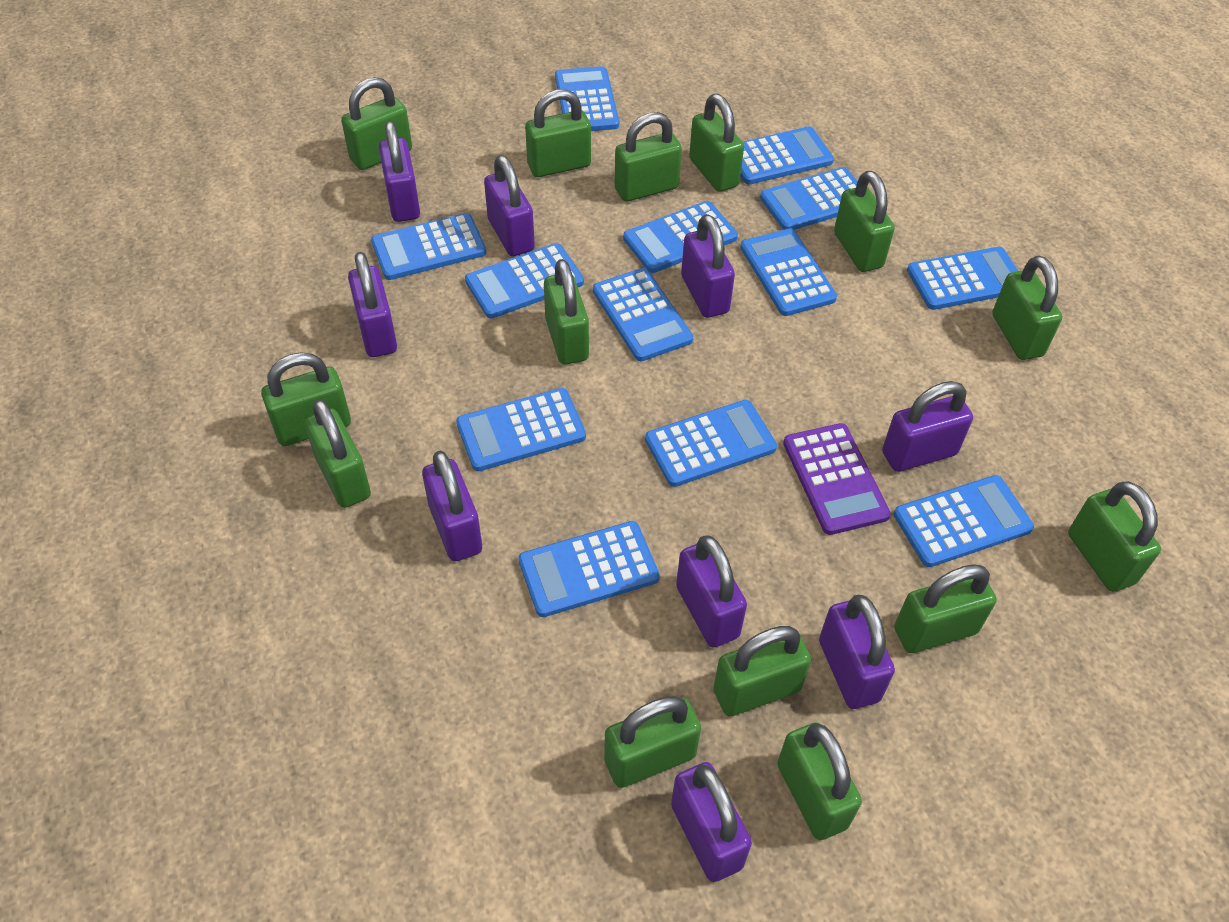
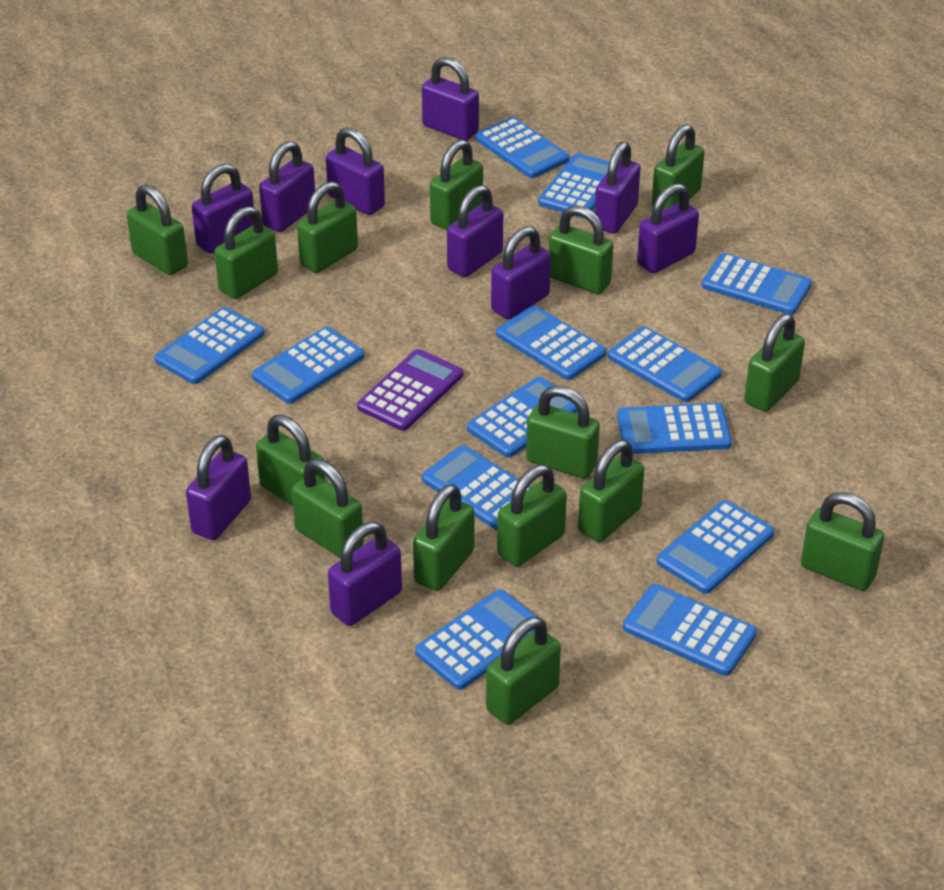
green padlock: 14 -> 15
purple padlock: 9 -> 10

